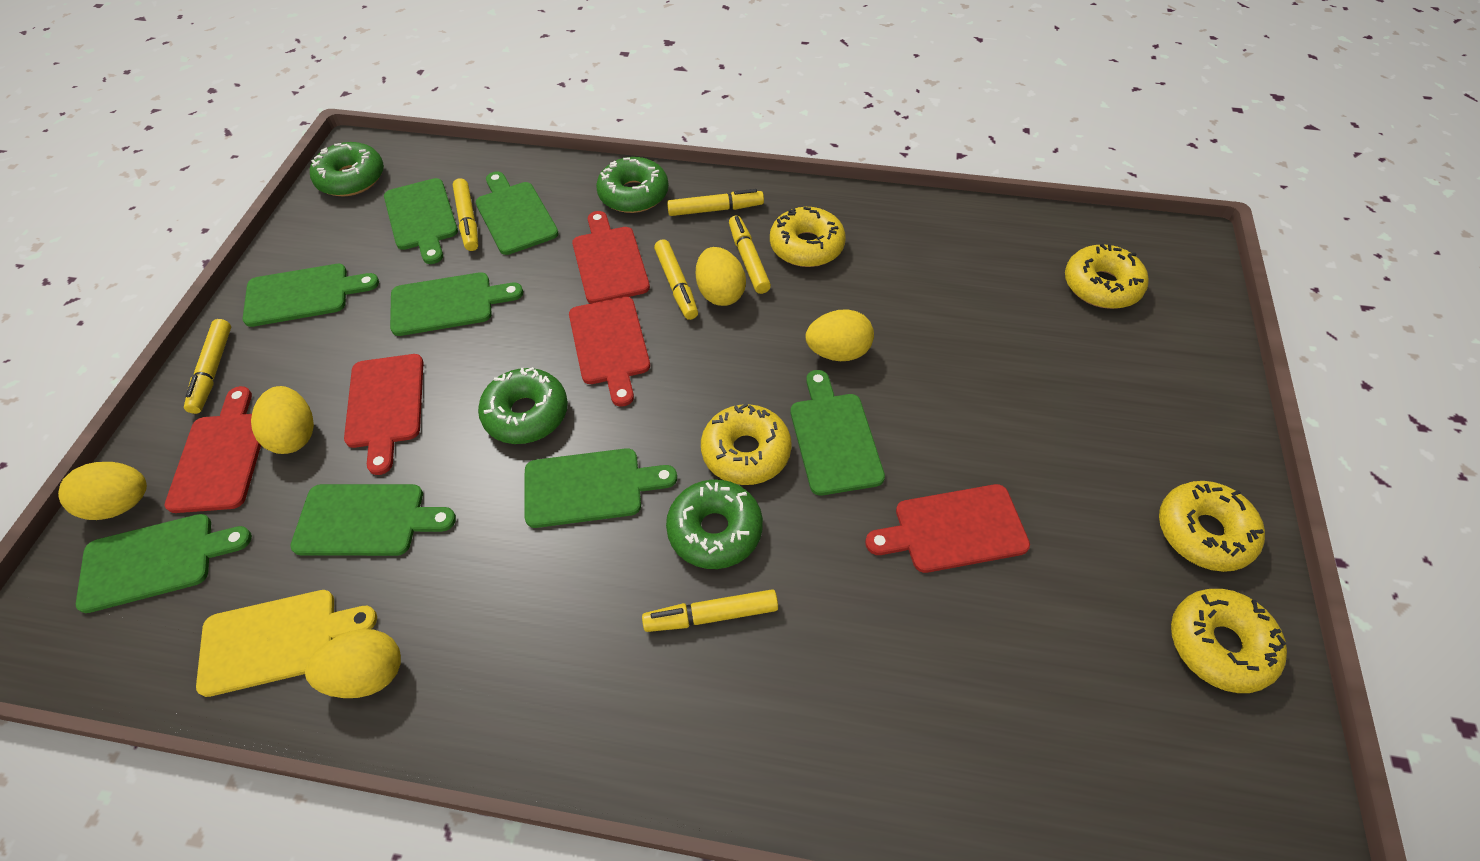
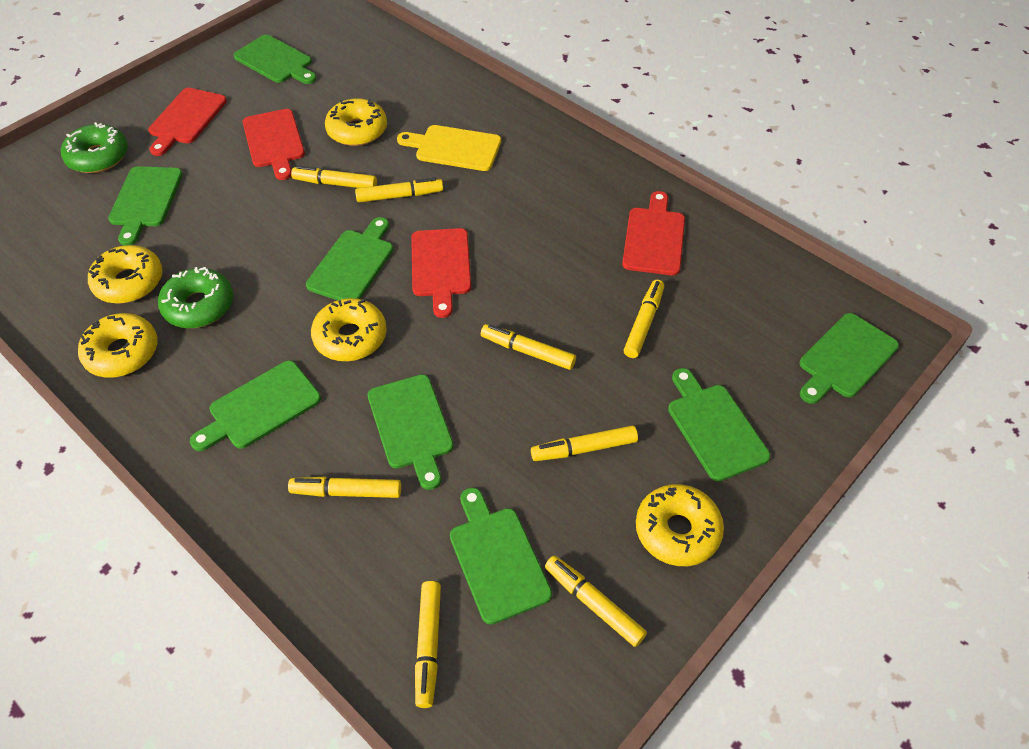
green donut: 4 -> 2
red cutting board: 5 -> 4
yellow egg: 5 -> 0
yellow marker: 6 -> 8

